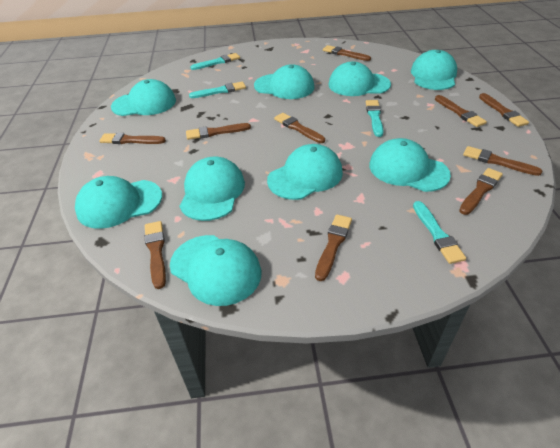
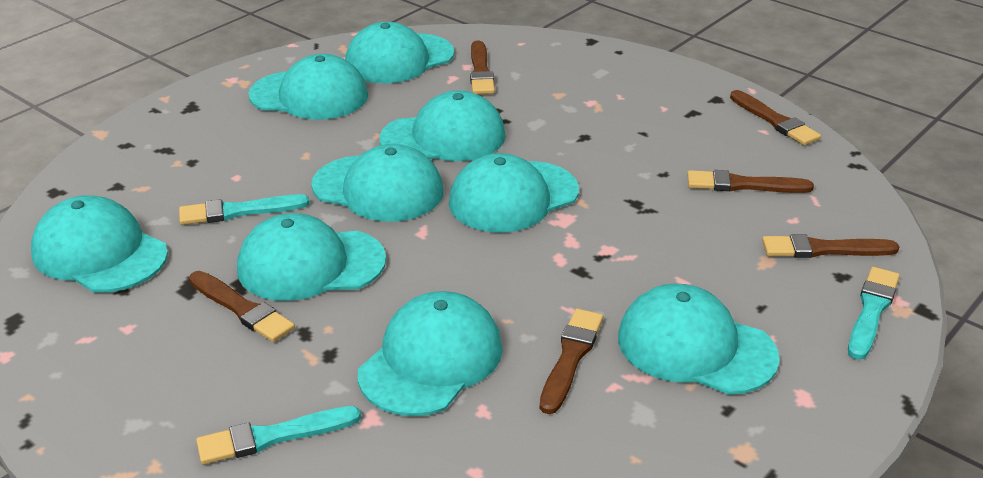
brown brush: 10 -> 6
turquoise brush: 4 -> 3

